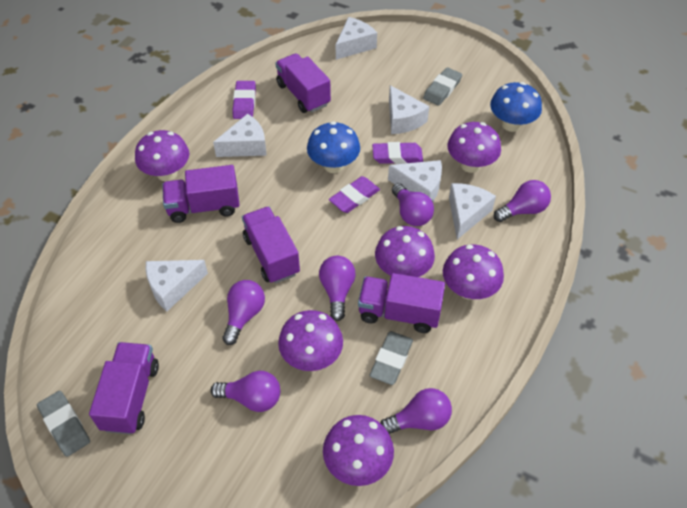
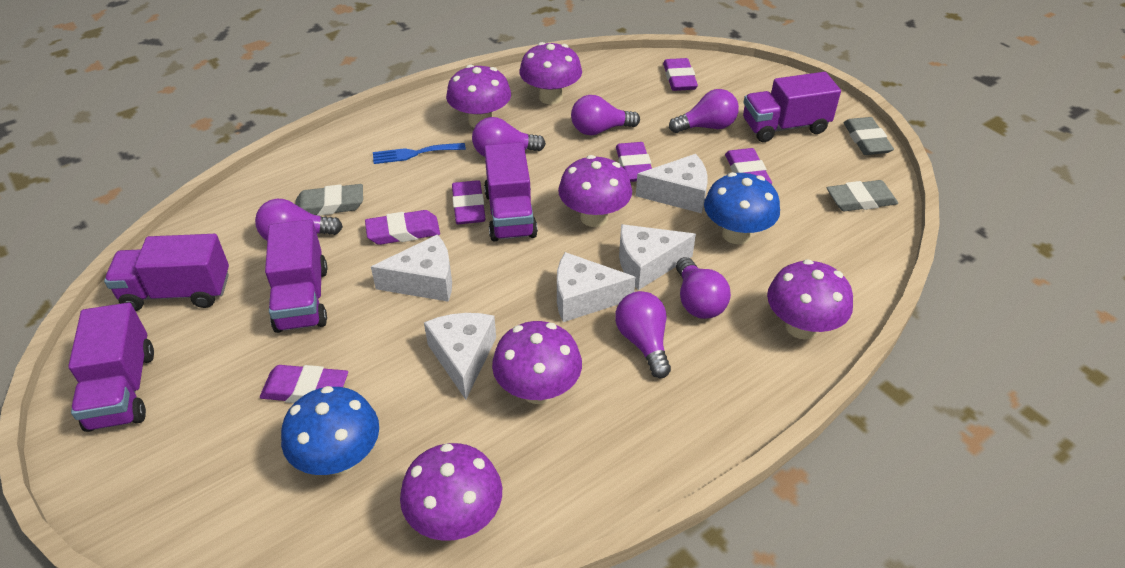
blue fork: 0 -> 1
purple eraser: 3 -> 6
white cheese: 6 -> 5

